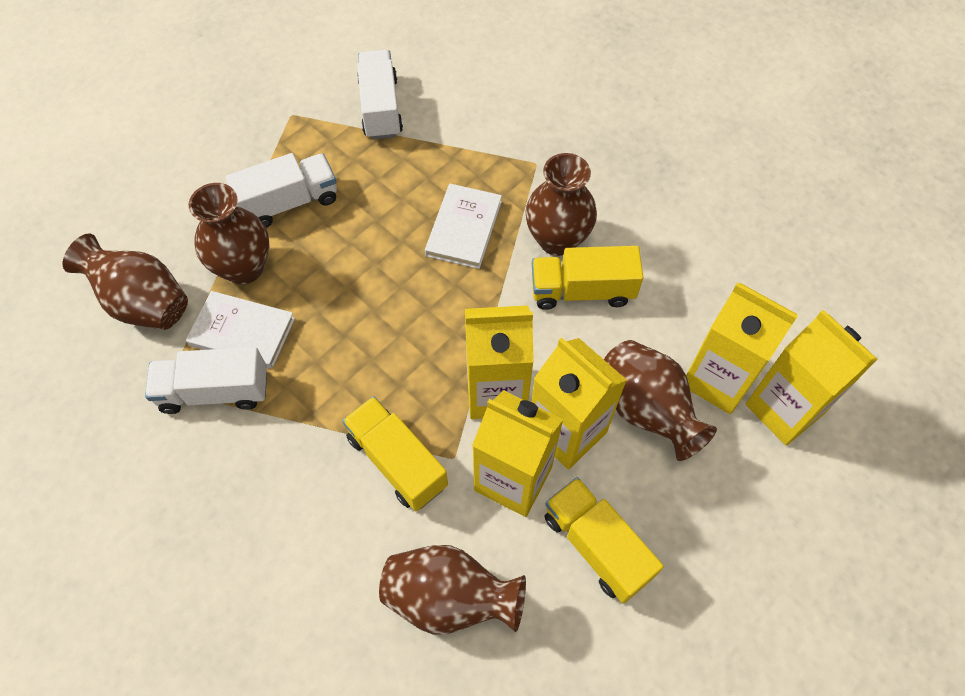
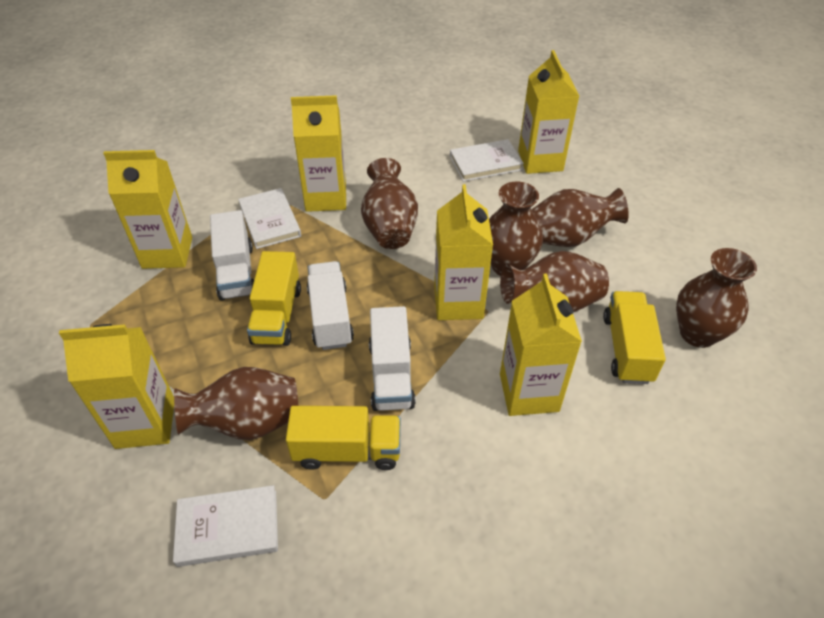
brown vase: 5 -> 6
white book: 2 -> 3
yellow carton: 5 -> 6

